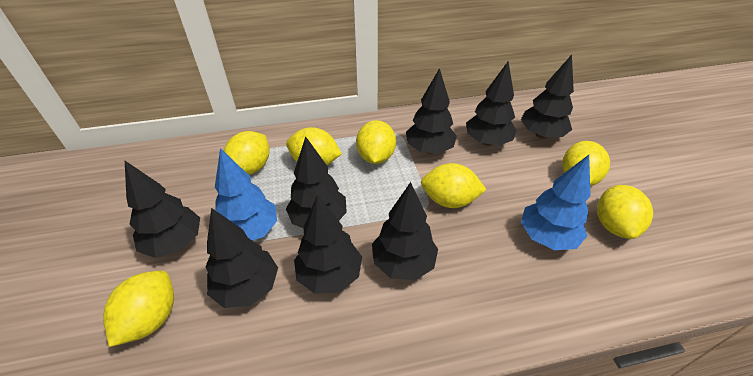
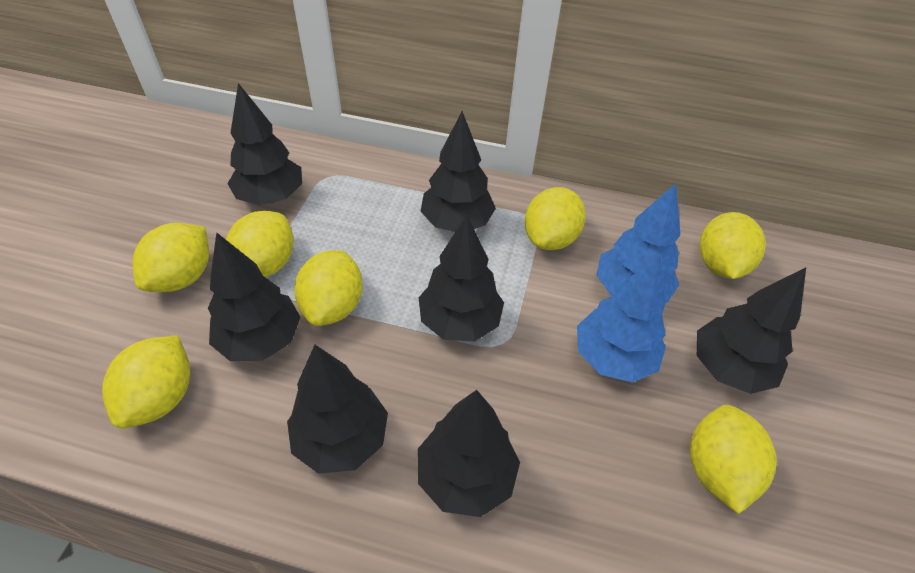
black tree: 8 -> 7

